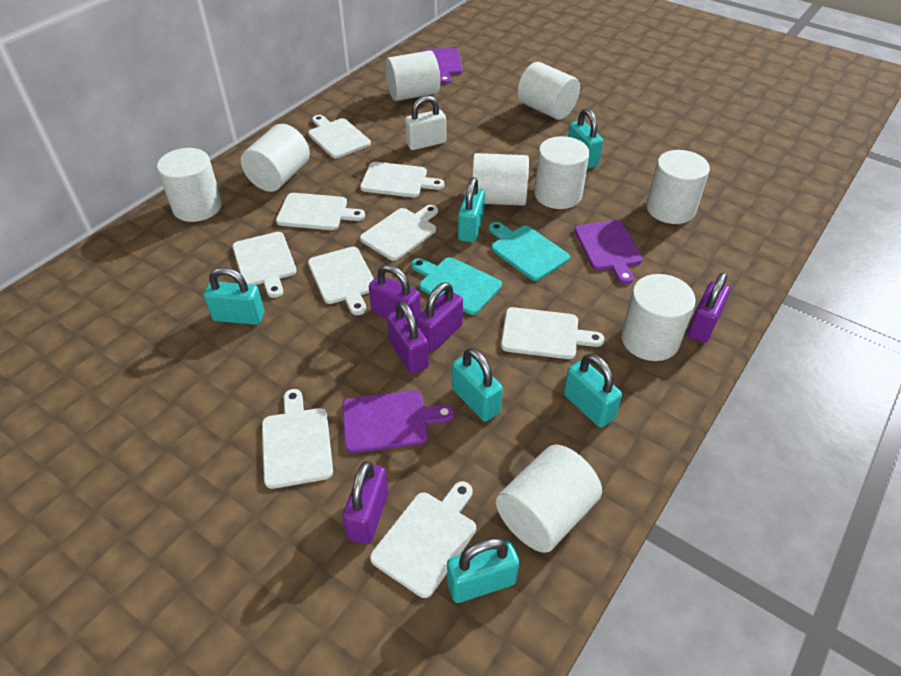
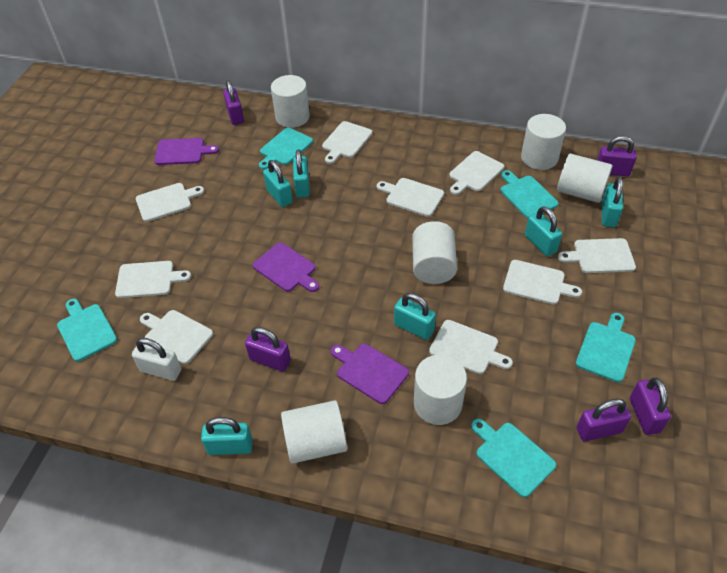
turquoise cutting board: 2 -> 5
white cylinder: 9 -> 6

